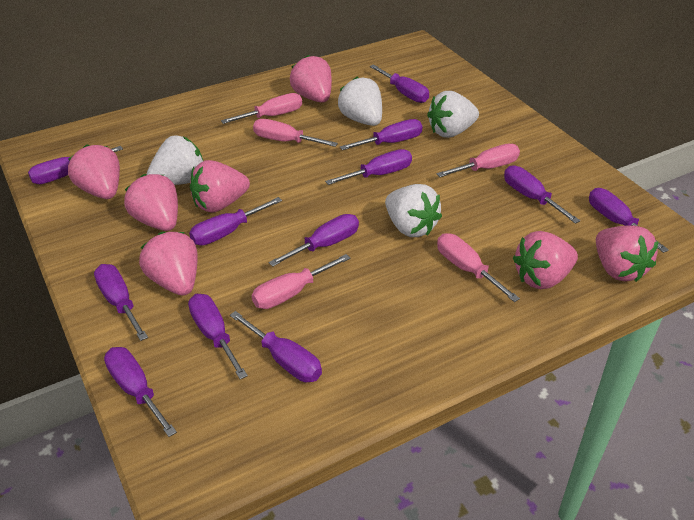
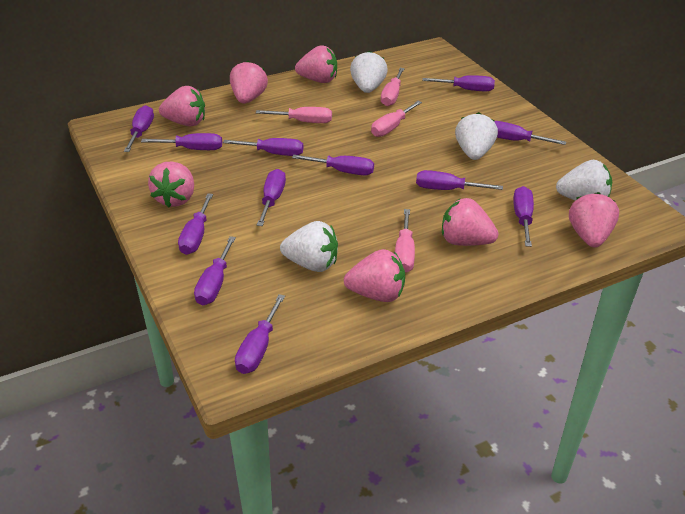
pink screwdriver: 5 -> 4

